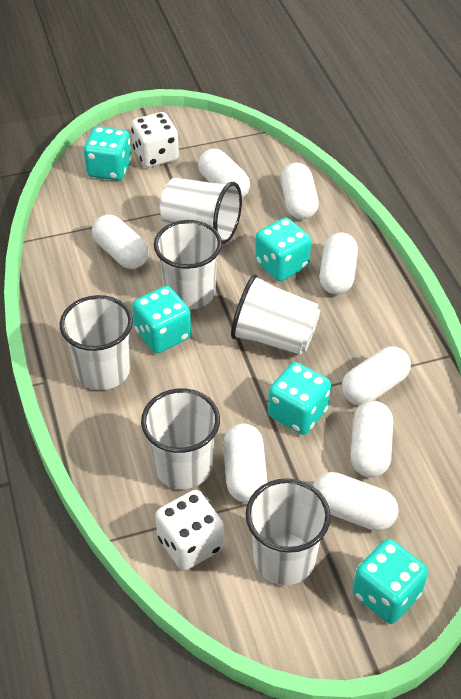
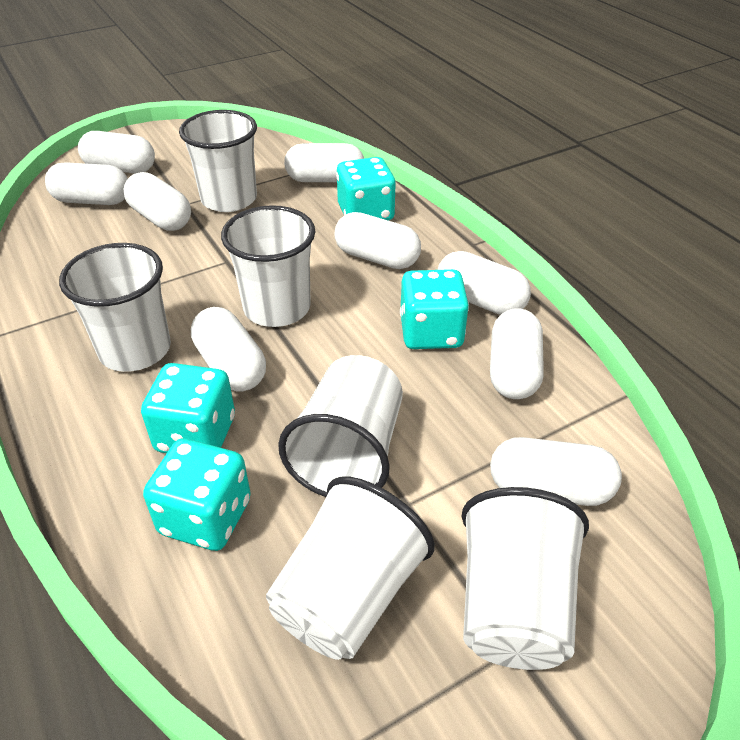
turquoise dice: 5 -> 4
white capsule: 8 -> 9
white dice: 2 -> 0

